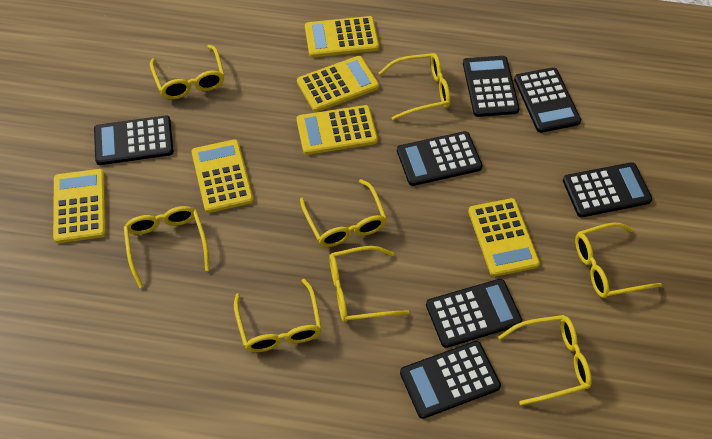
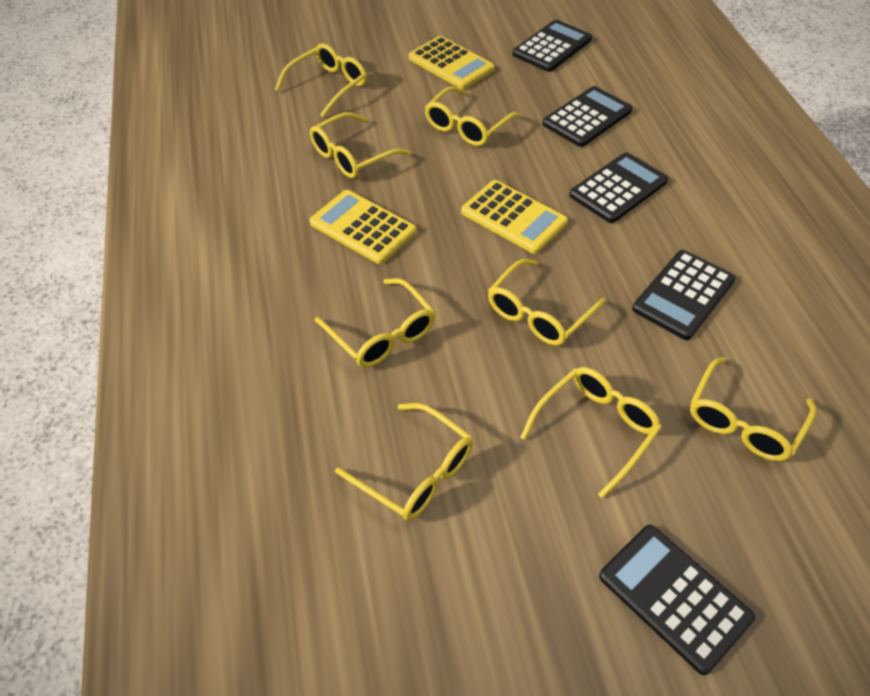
black calculator: 7 -> 5
yellow calculator: 6 -> 3

